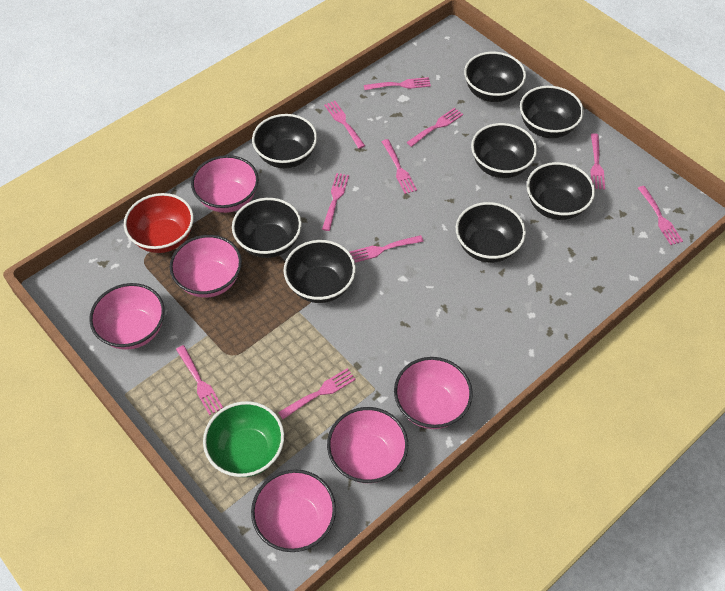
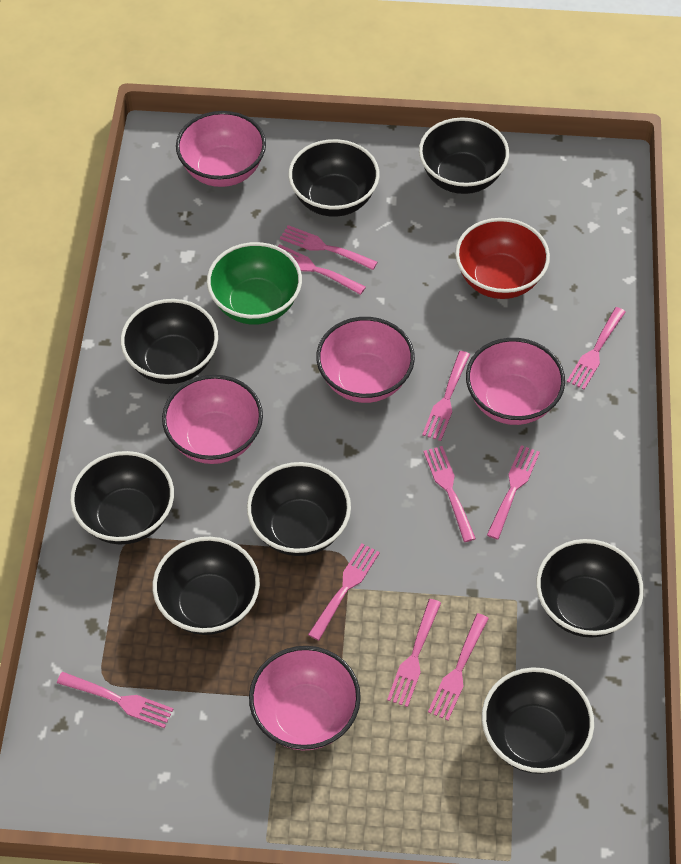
pink bowl: 6 -> 5

